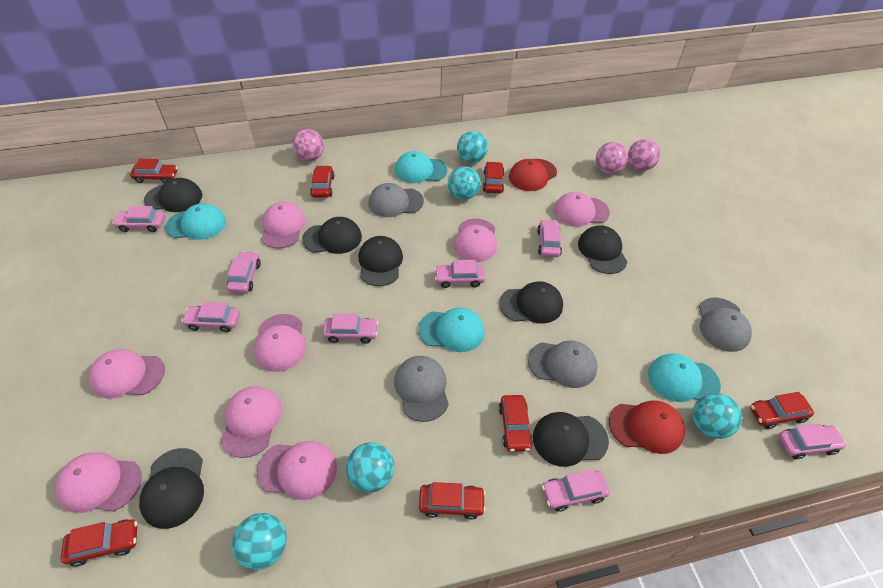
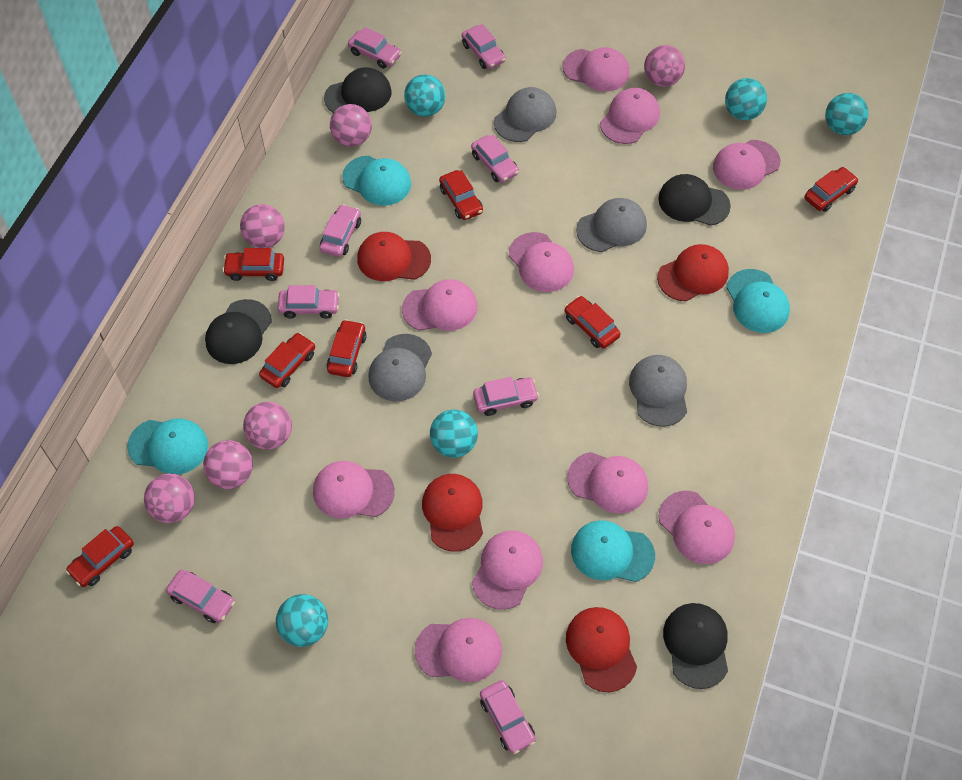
black cap: 7 -> 4
pink ball: 3 -> 6
pink cap: 8 -> 10
red cap: 2 -> 4

